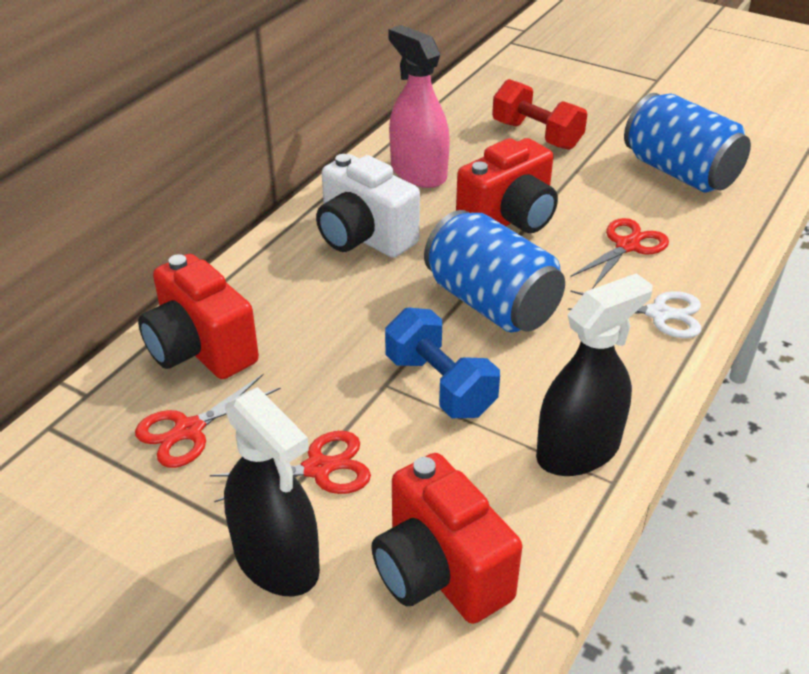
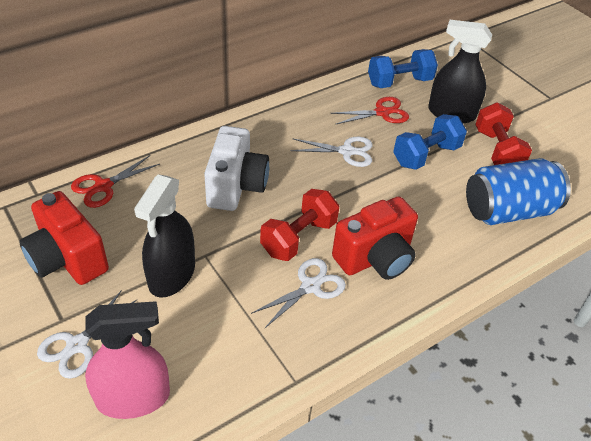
blue can: 2 -> 1
blue dumbbell: 1 -> 2
red camera: 3 -> 2
red dumbbell: 1 -> 2
red scissors: 3 -> 2
white scissors: 1 -> 3

